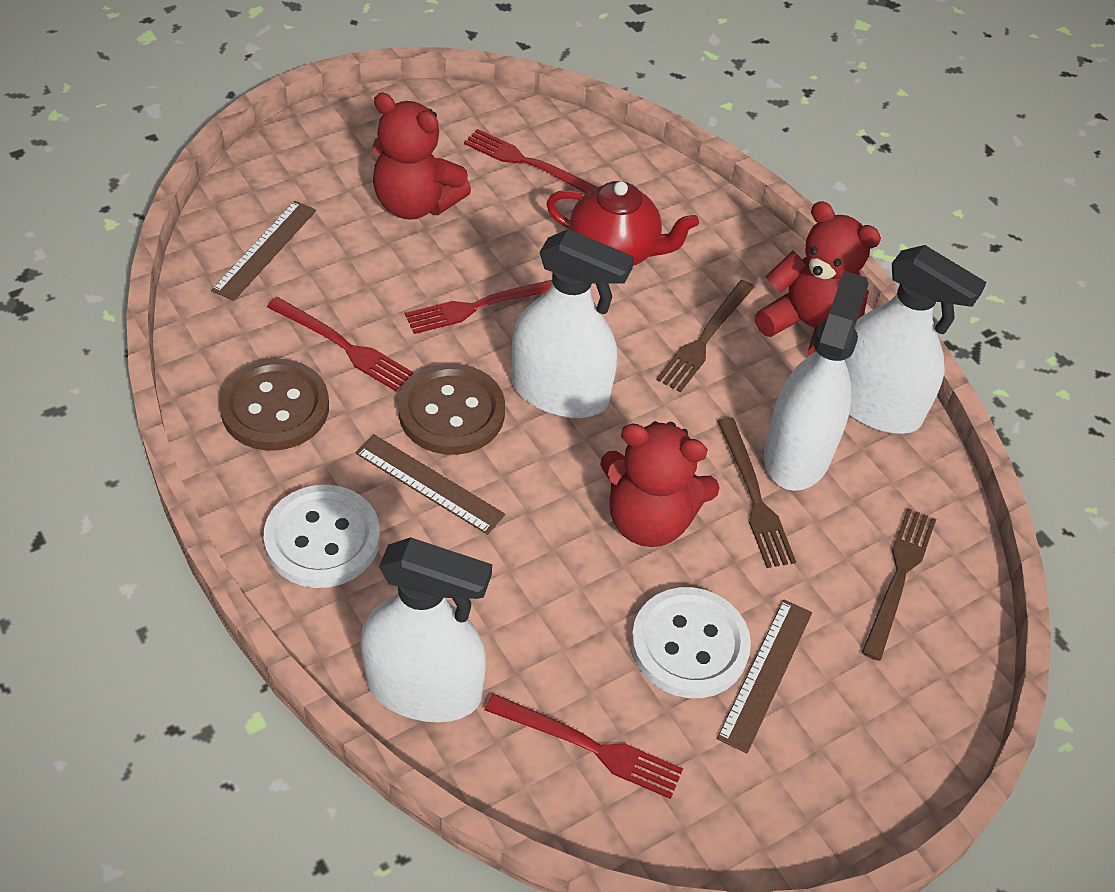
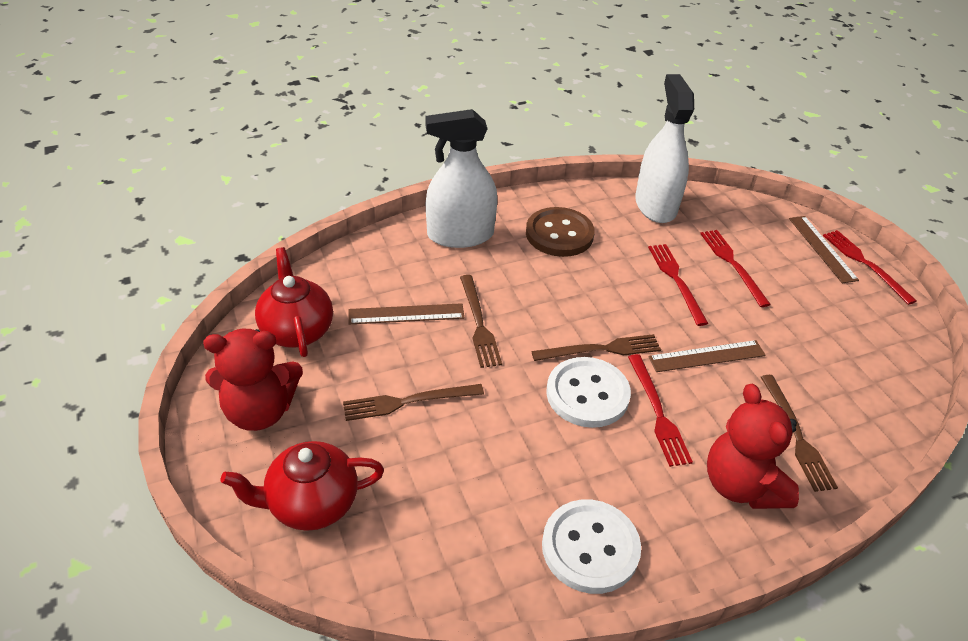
brown button: 2 -> 1
brown fork: 3 -> 4
red teapot: 1 -> 2
red teddy bear: 3 -> 2
white spray bottle: 4 -> 2

